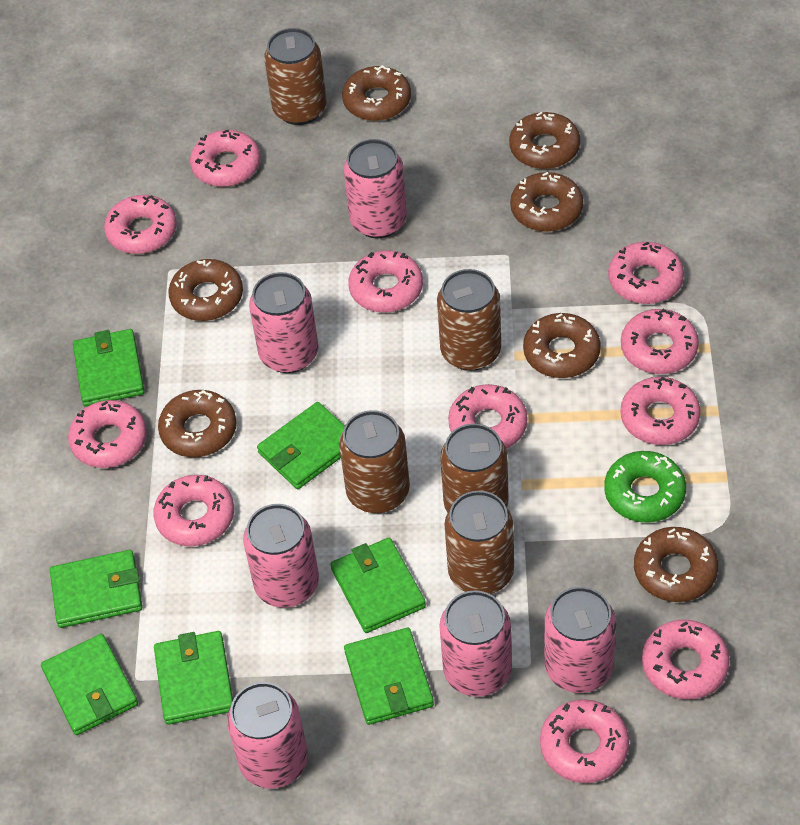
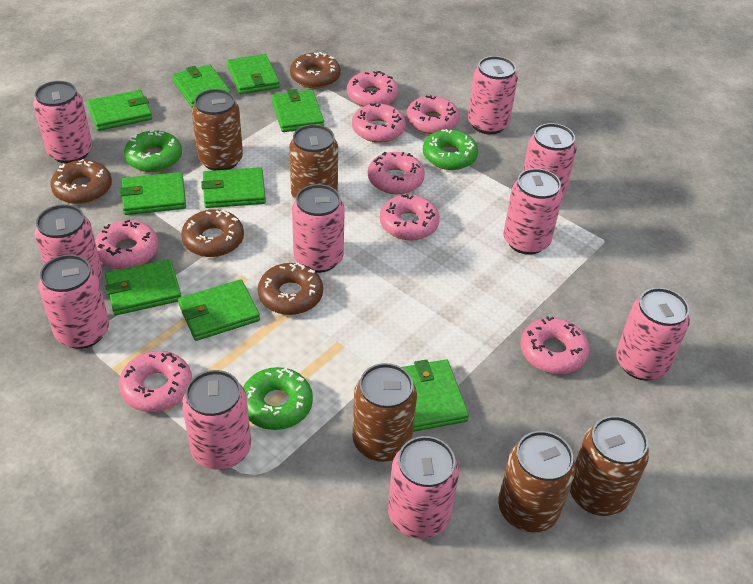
brown donut: 7 -> 4
green donut: 1 -> 3
green wallet: 7 -> 9
pink can: 6 -> 10
pink donut: 11 -> 8

